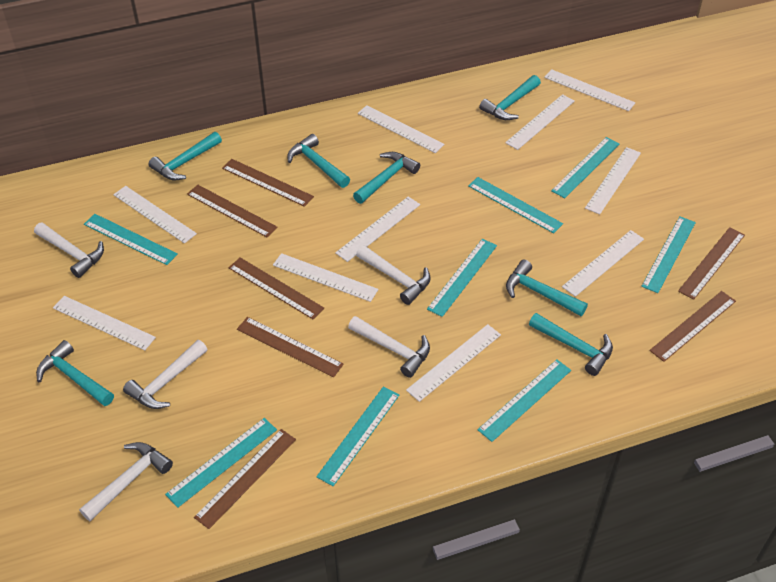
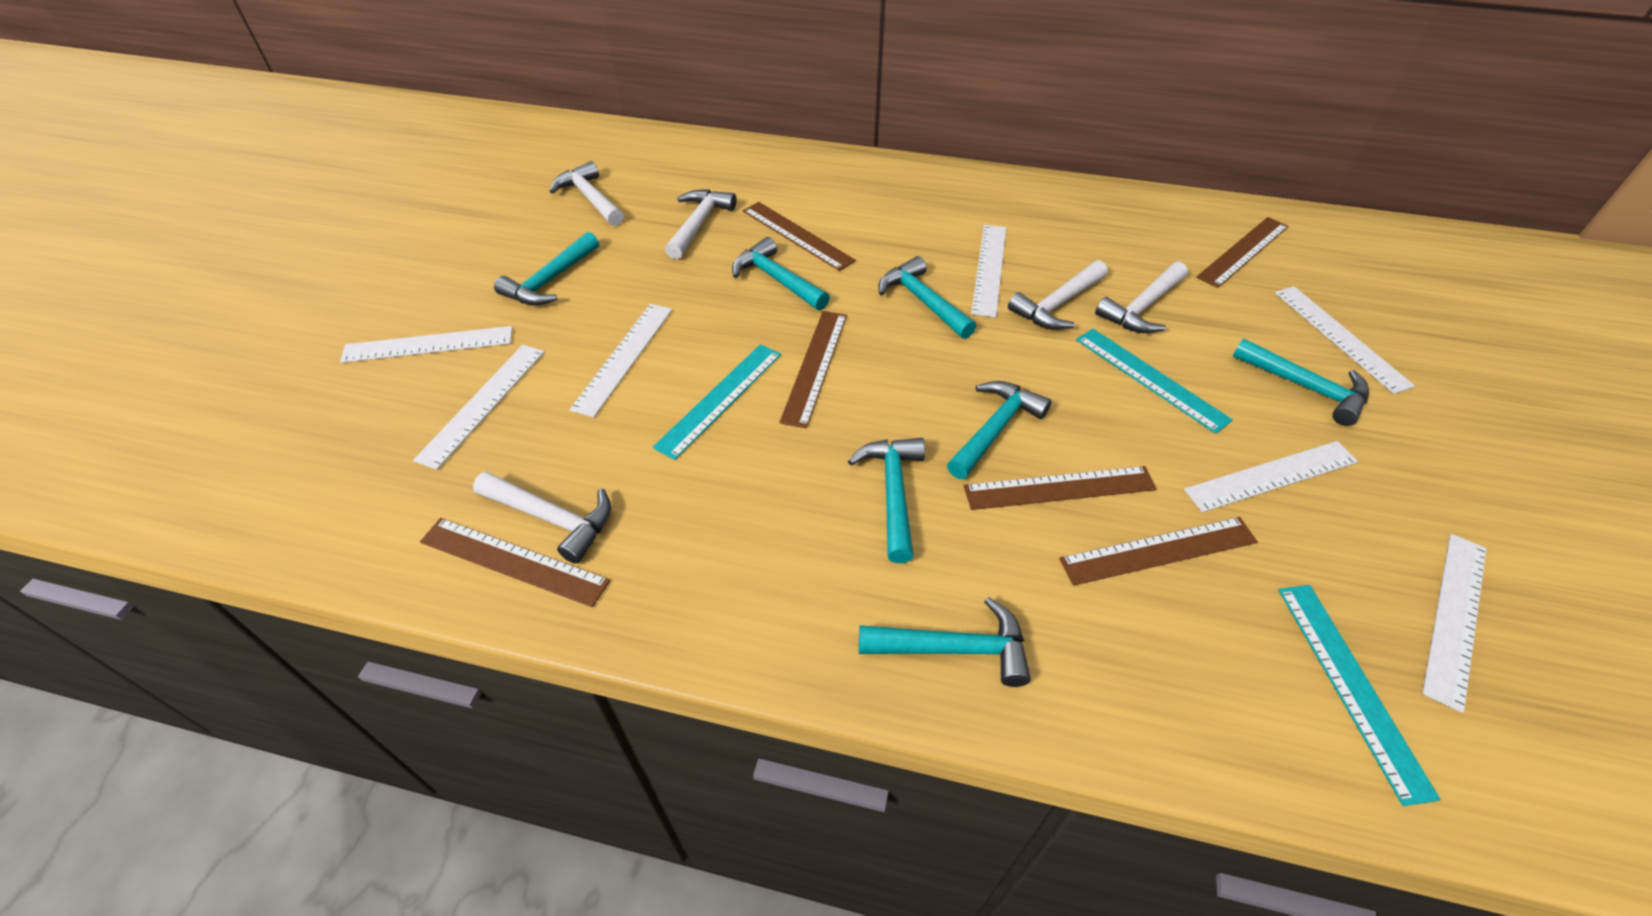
brown ruler: 7 -> 6
turquoise ruler: 8 -> 3
white ruler: 10 -> 7

